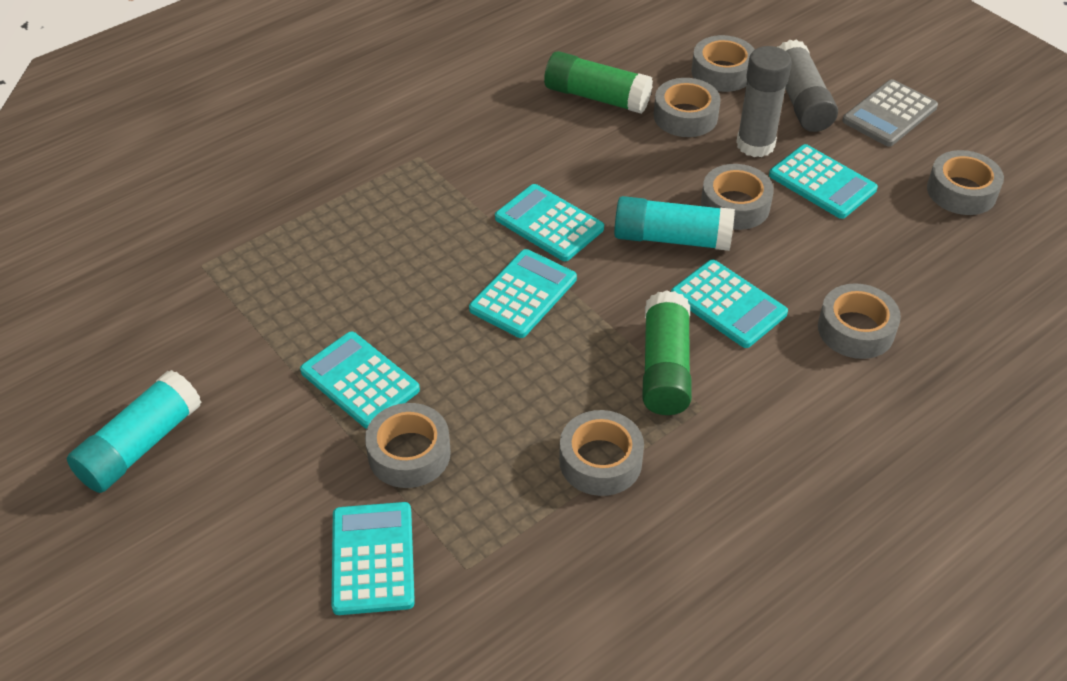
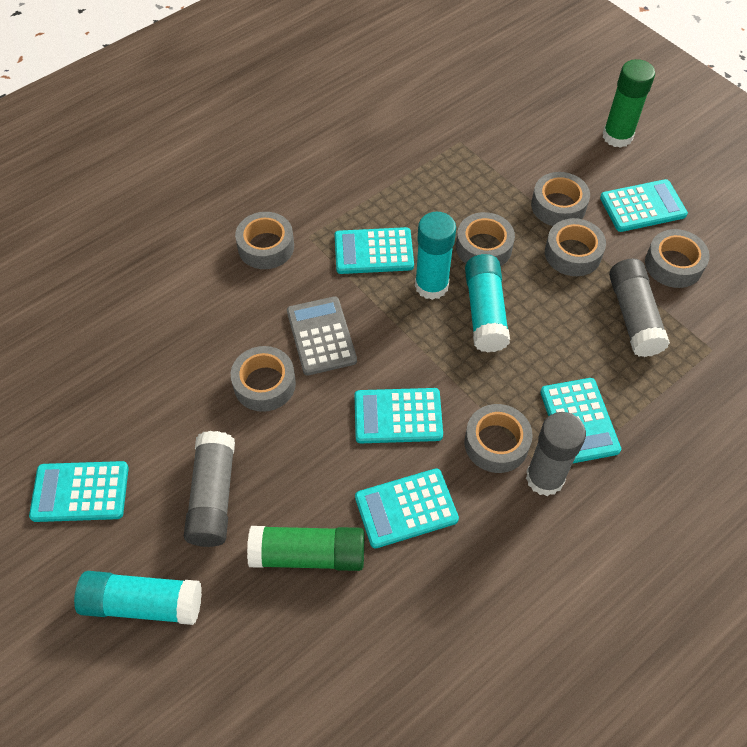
grey glue stick: 2 -> 3
turquoise glue stick: 2 -> 3

